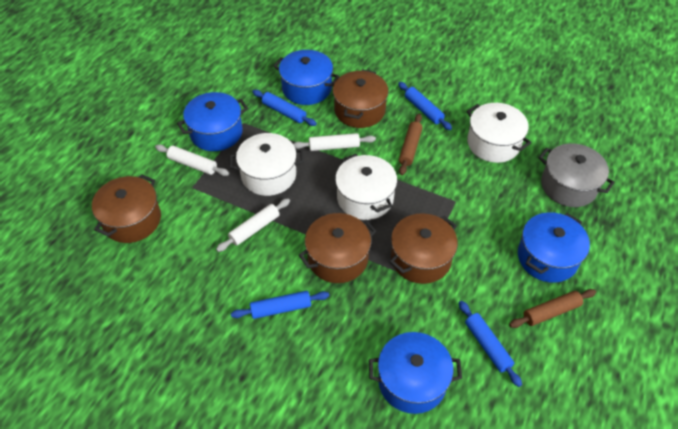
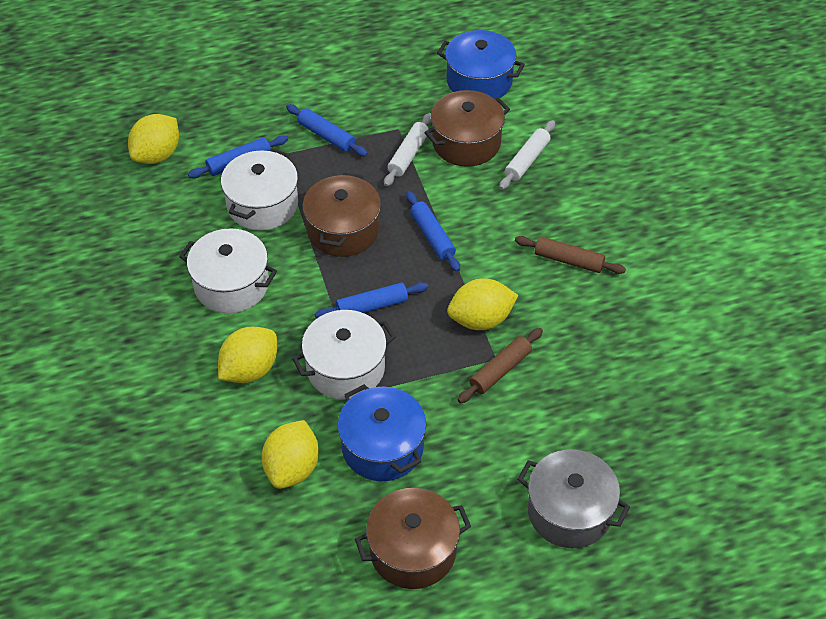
blue pot: 4 -> 2
brown pot: 4 -> 3
white rolling pin: 3 -> 2
yellow lemon: 0 -> 4

